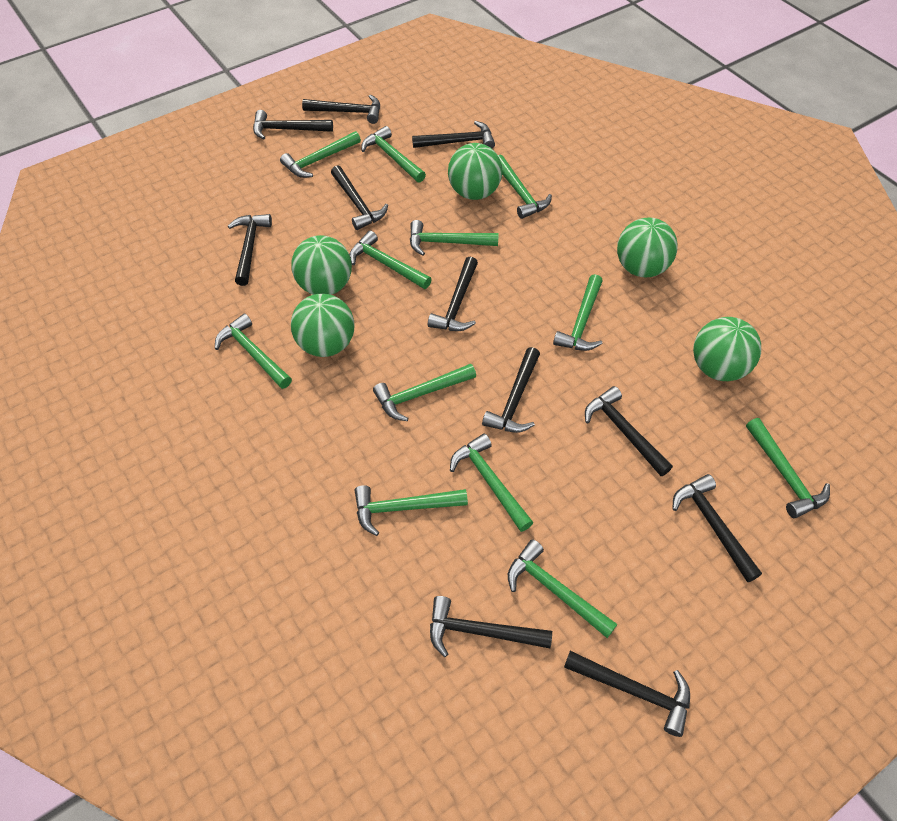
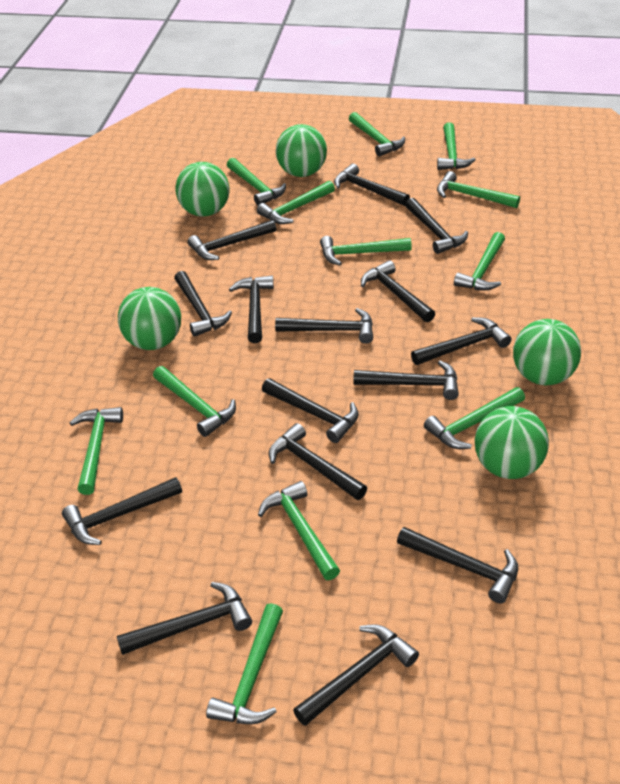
black hammer: 11 -> 15

